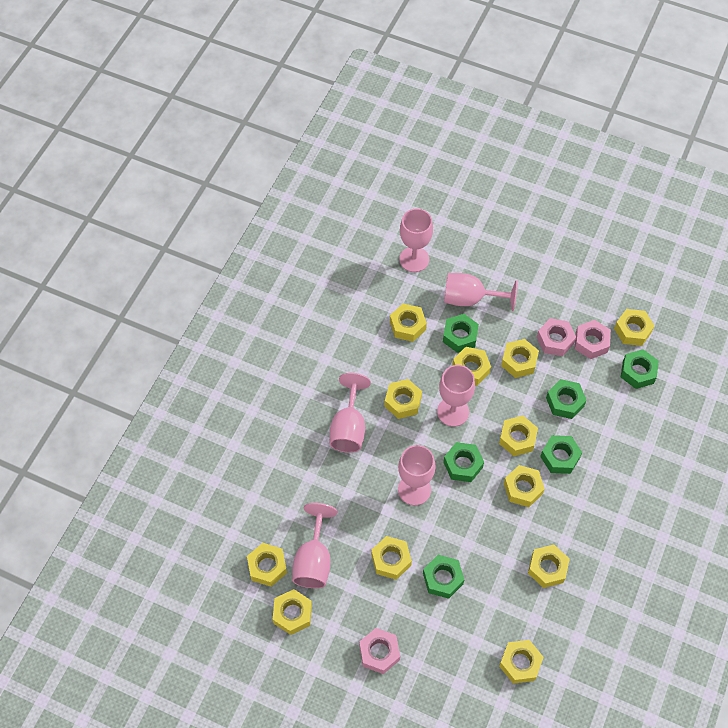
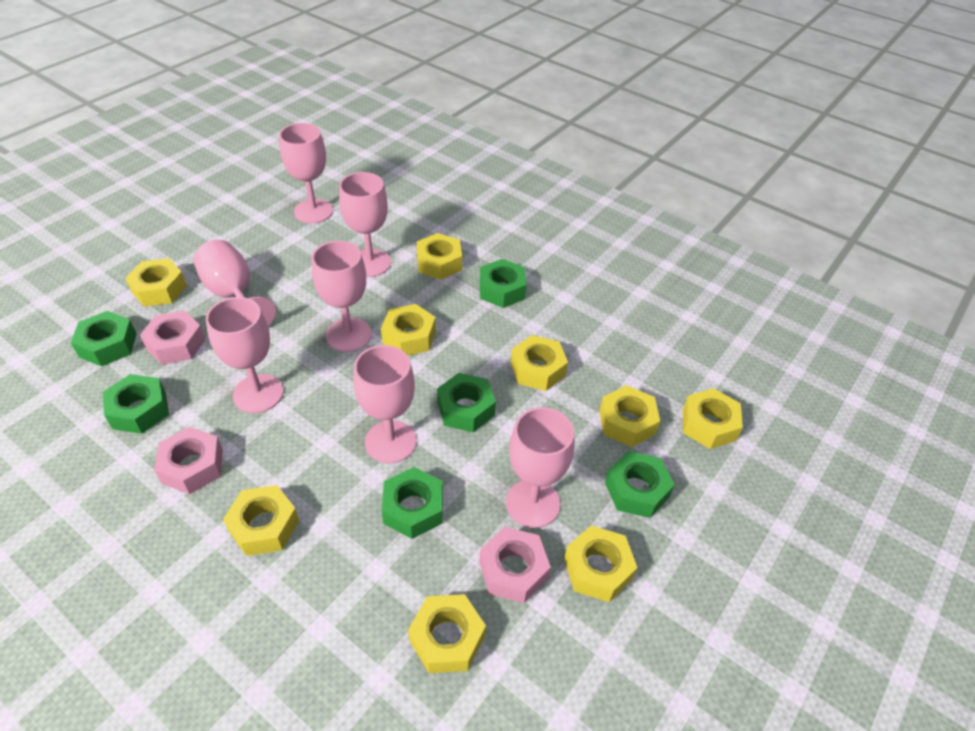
pink goblet: 6 -> 7
yellow nut: 12 -> 9

